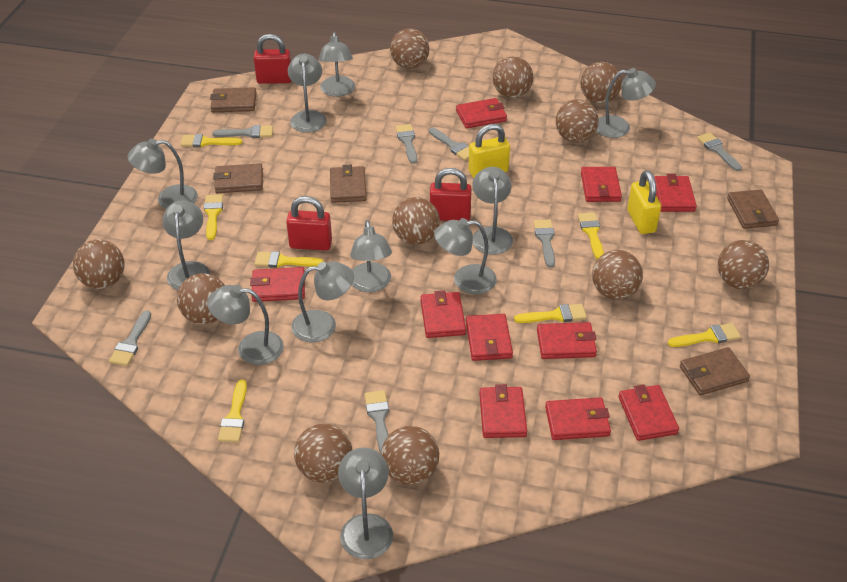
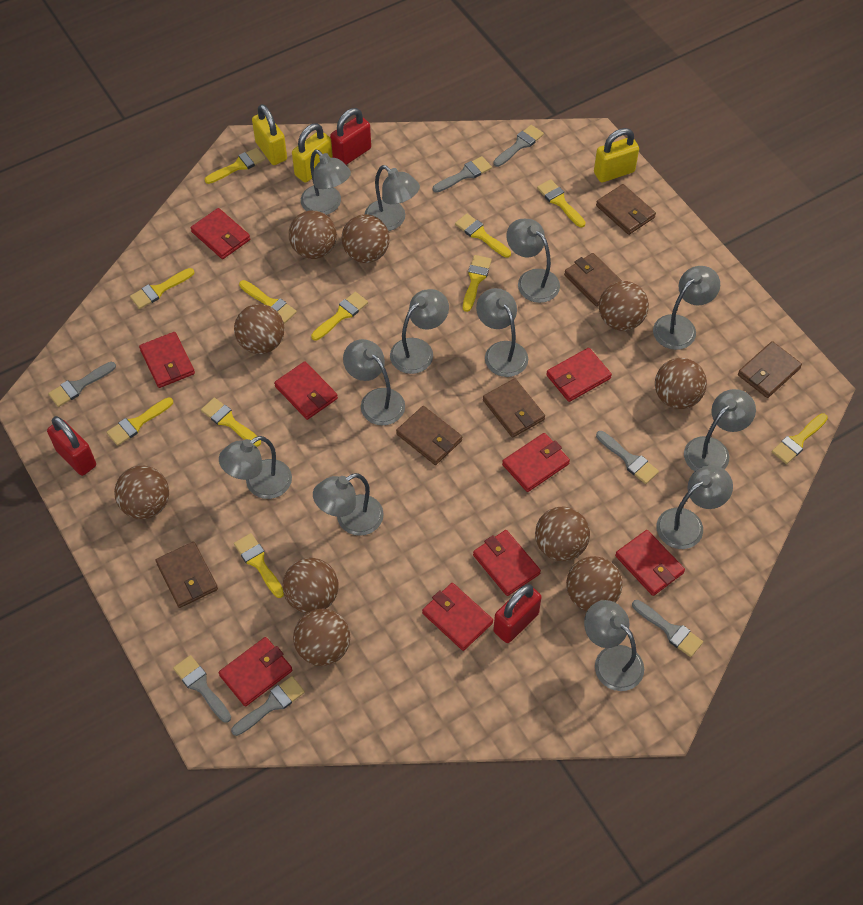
brown ball: 11 -> 10
brown wallet: 5 -> 6
grey lamp: 11 -> 12
red wallet: 10 -> 9
yellow brush: 7 -> 11
yellow padlock: 2 -> 3

